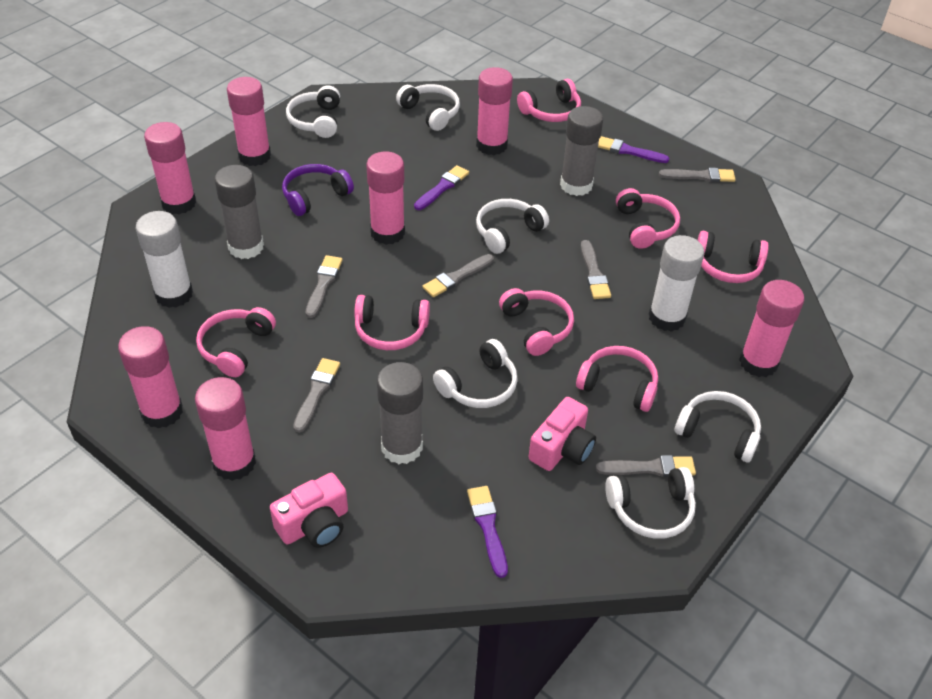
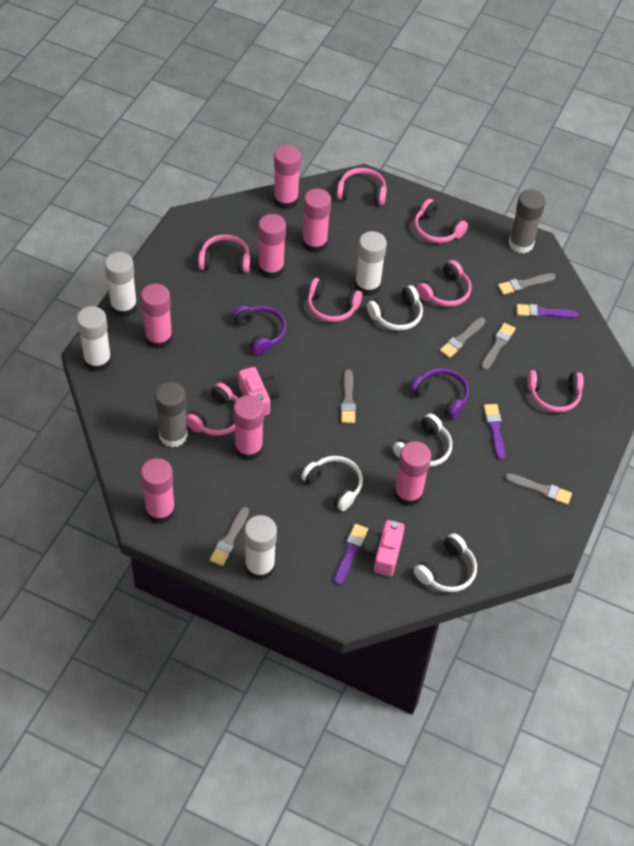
grey glue stick: 3 -> 2
purple headphones: 1 -> 2
white glue stick: 2 -> 4
white headphones: 6 -> 4

